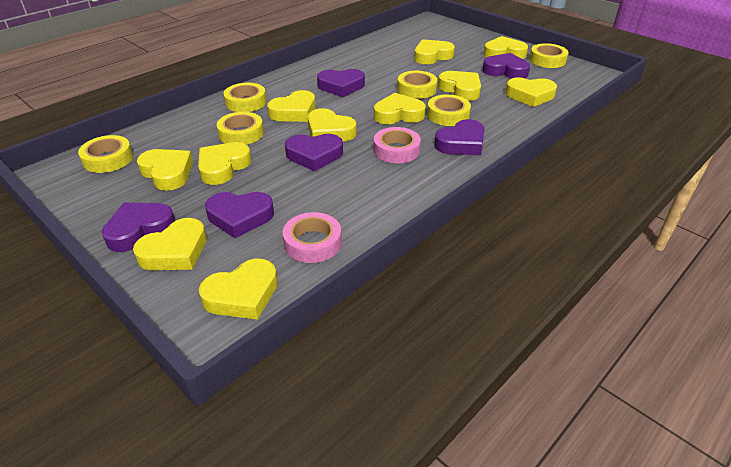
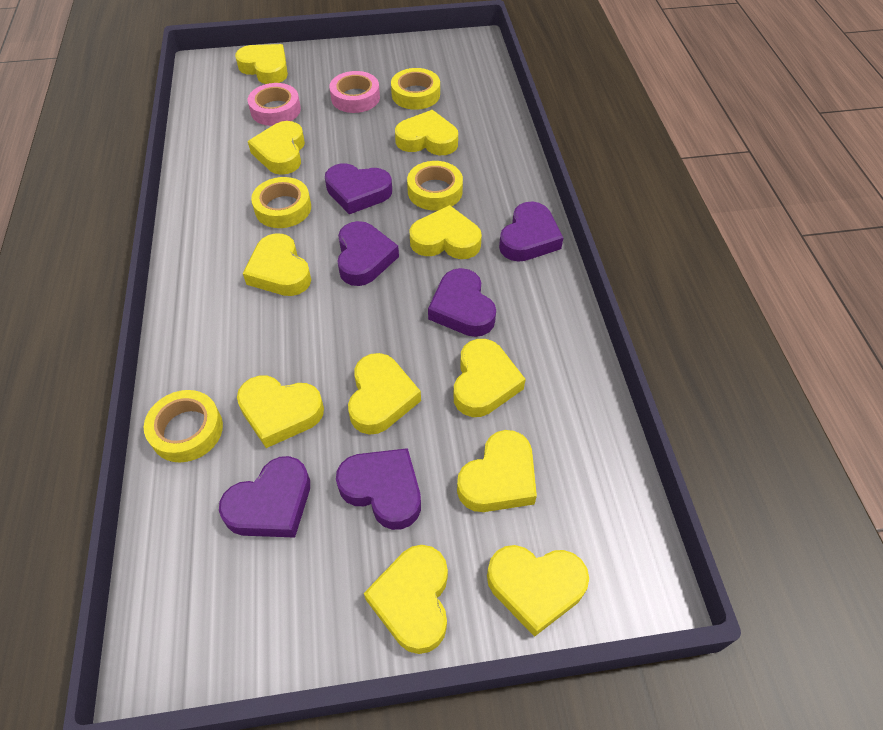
yellow tape: 6 -> 4

